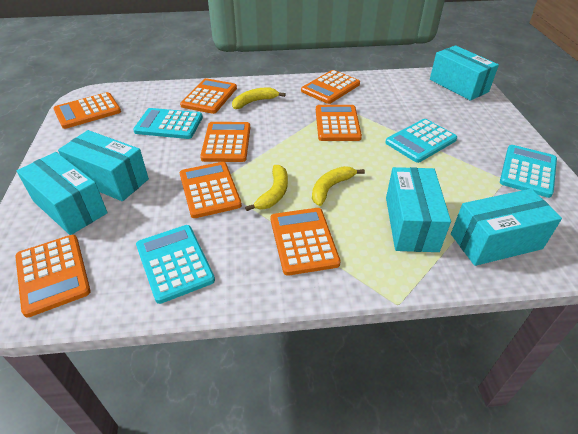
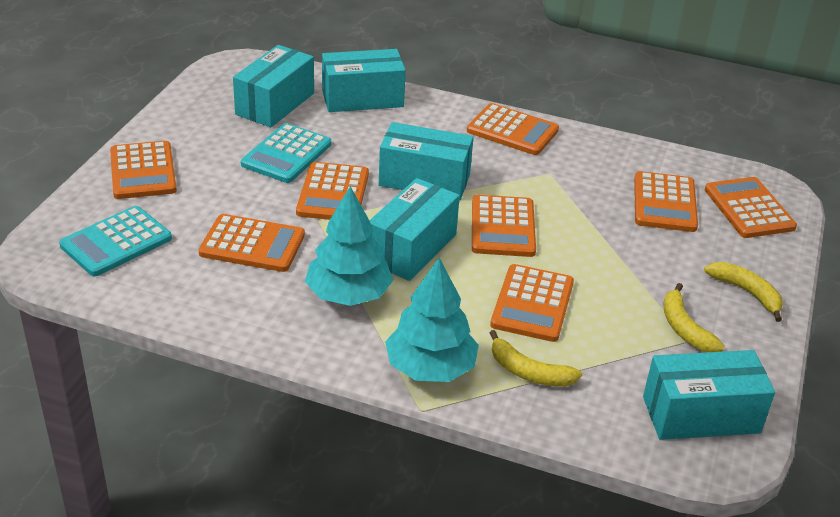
turquoise calculator: 4 -> 2
turquoise tree: 0 -> 2

